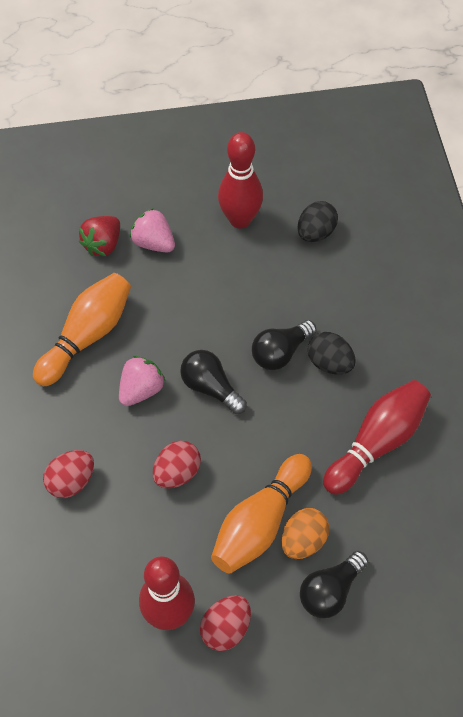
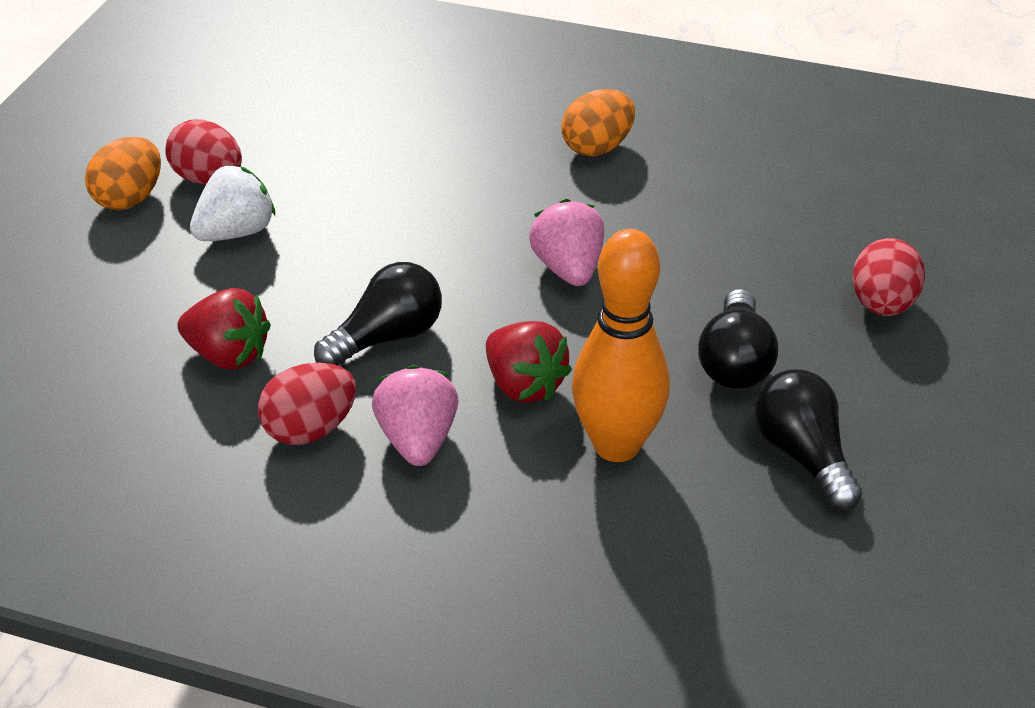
black egg: 2 -> 0
orange bowling pin: 2 -> 1
orange egg: 1 -> 2
red bowling pin: 3 -> 0
red strawberry: 1 -> 2
white strawberry: 0 -> 1

